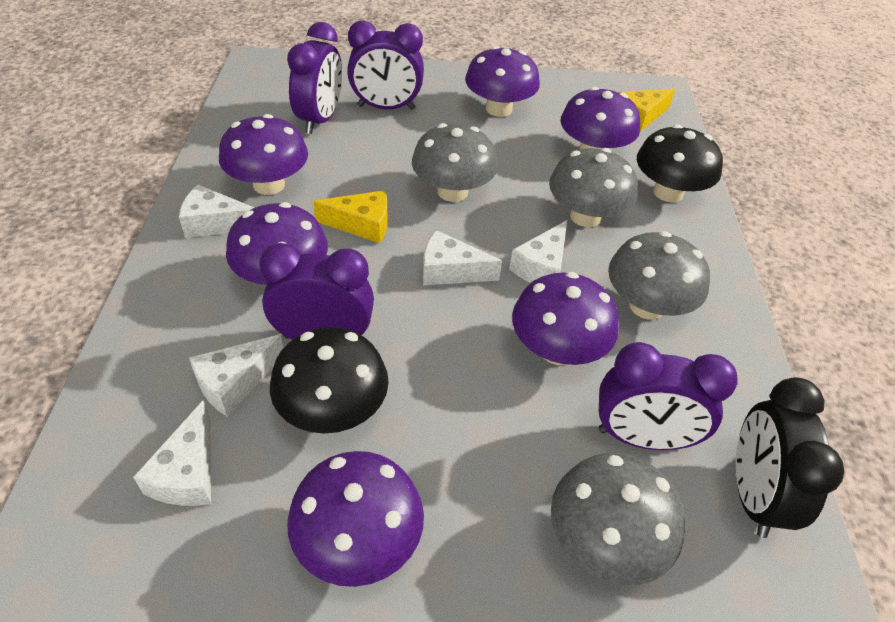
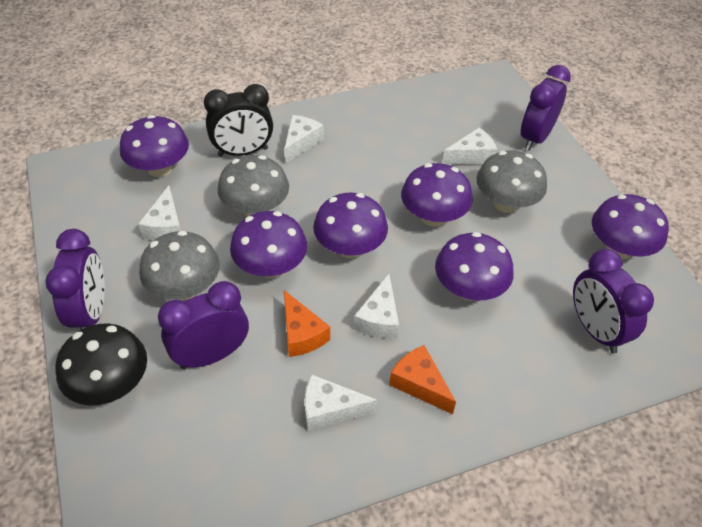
black mushroom: 2 -> 1
grey mushroom: 4 -> 3
orange cheese: 0 -> 2
yellow cheese: 2 -> 0

